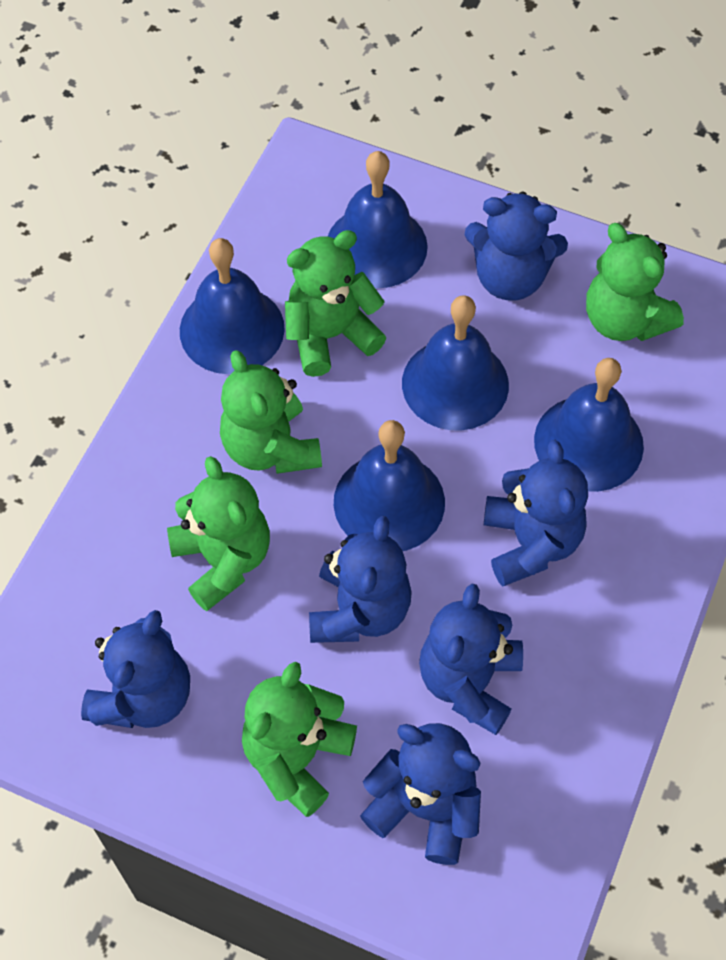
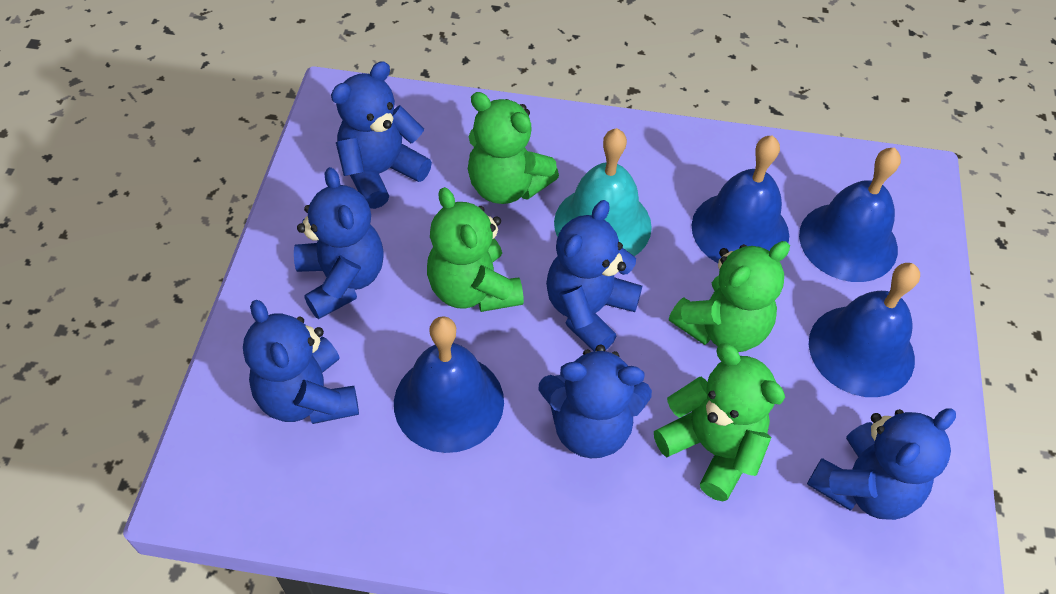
blue bell: 5 -> 4
green teddy bear: 5 -> 4
turquoise bell: 0 -> 1

